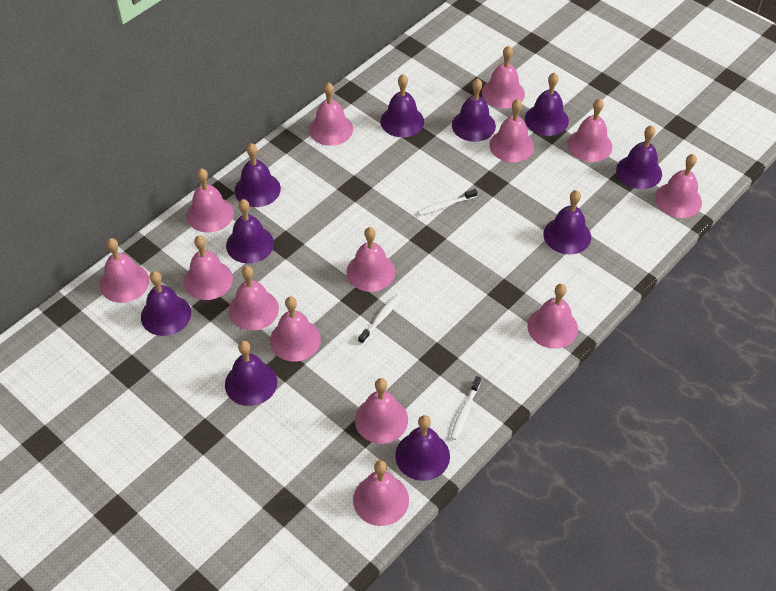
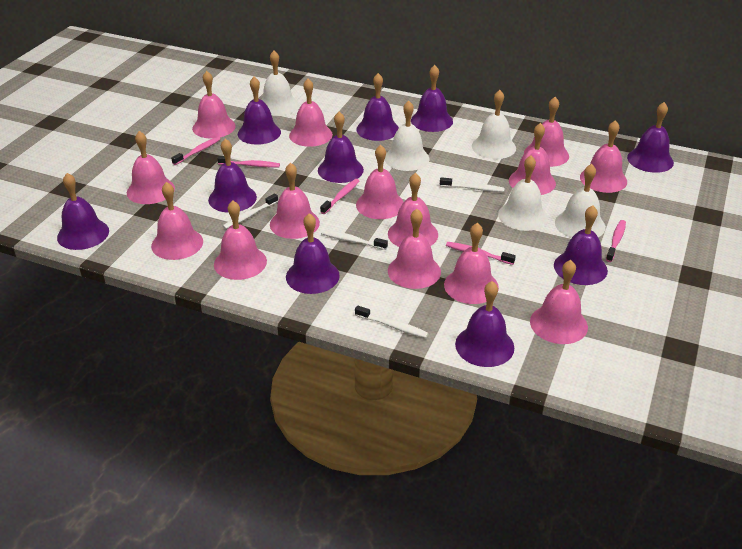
pink toothbrush: 0 -> 5
white bell: 0 -> 5
white toothbrush: 3 -> 4

